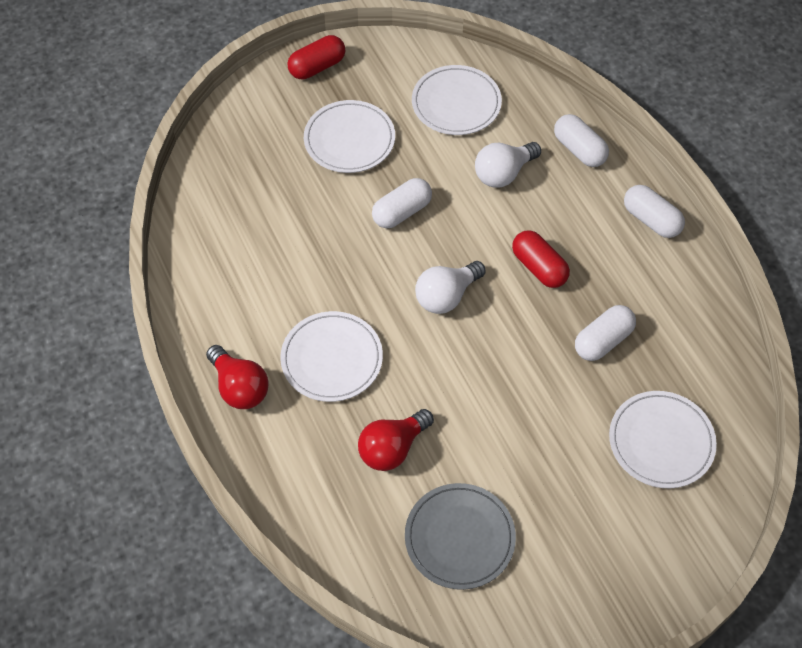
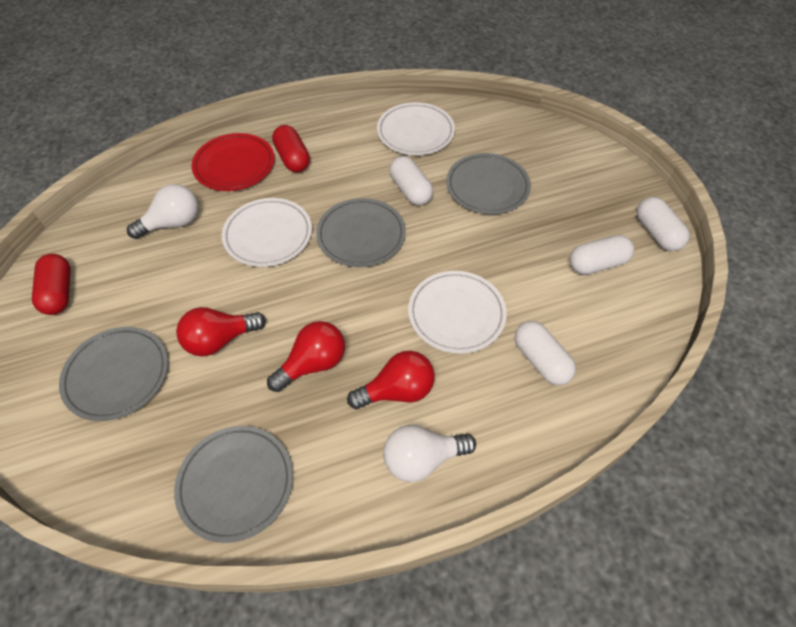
grey plate: 1 -> 4
red light bulb: 2 -> 3
red plate: 0 -> 1
white plate: 4 -> 3

